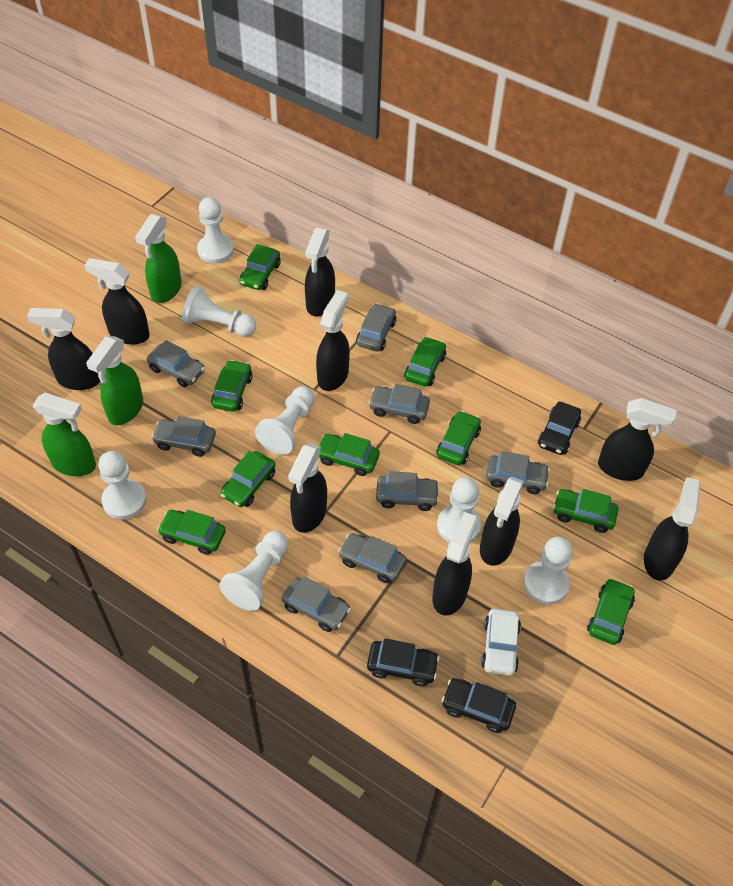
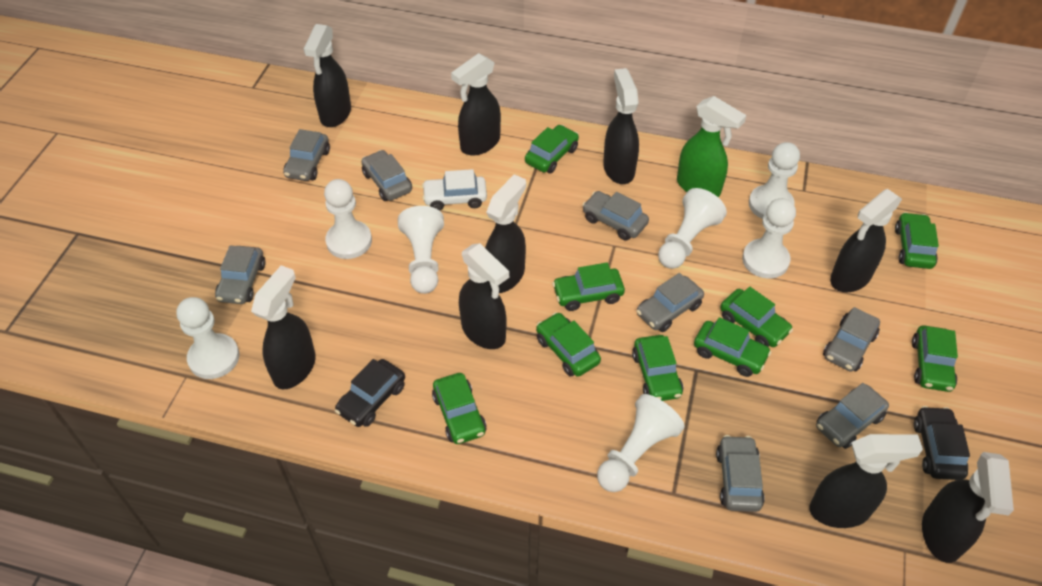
black car: 3 -> 2
green spray bottle: 3 -> 1

